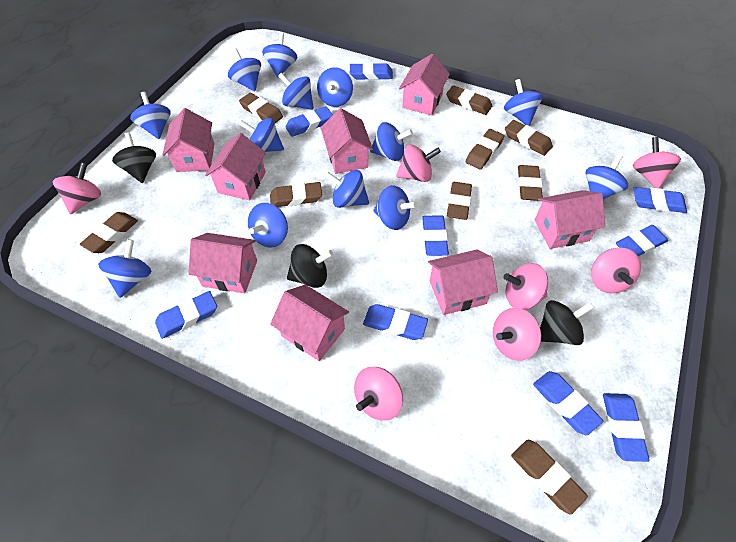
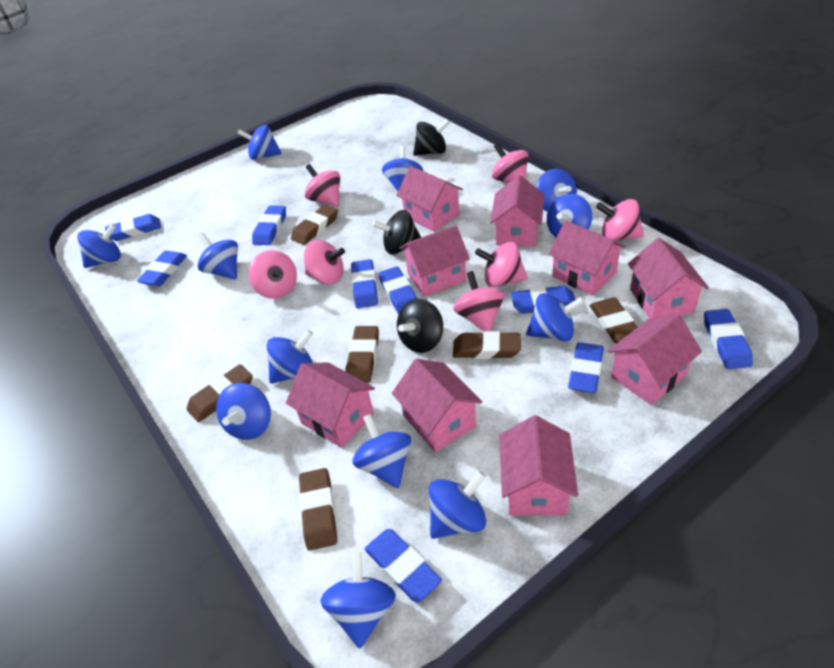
blue spinning top: 13 -> 12
brown eraser: 9 -> 6
pink house: 8 -> 9

